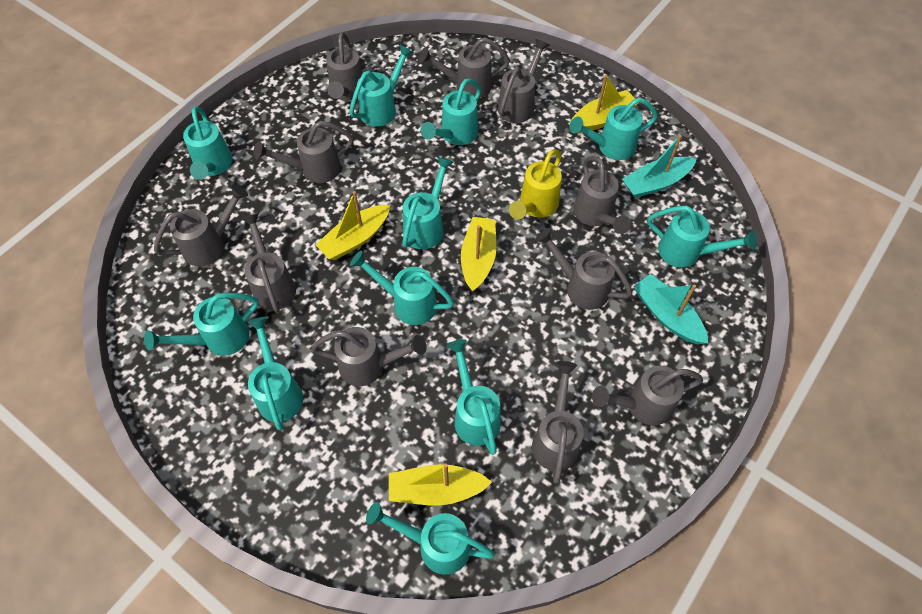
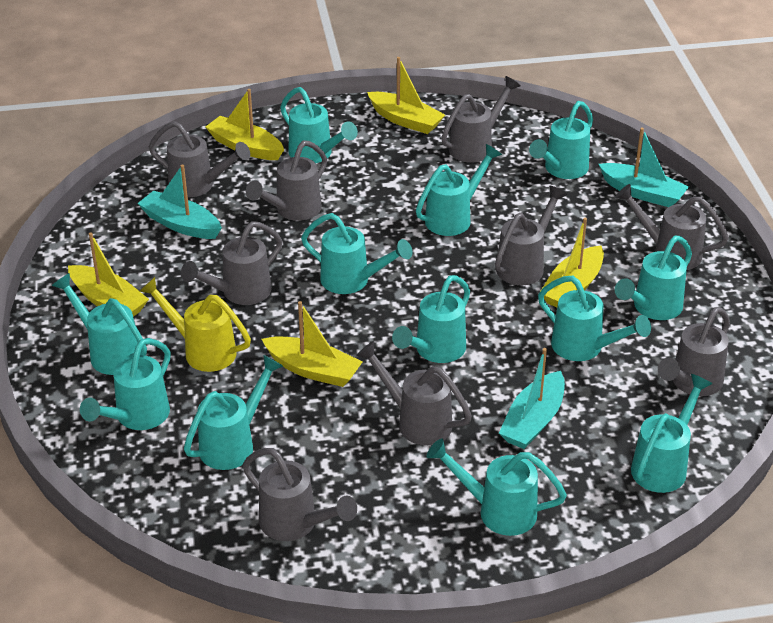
grey watering can: 11 -> 9
turquoise boat: 2 -> 3
turquoise watering can: 11 -> 12
yellow boat: 4 -> 5

